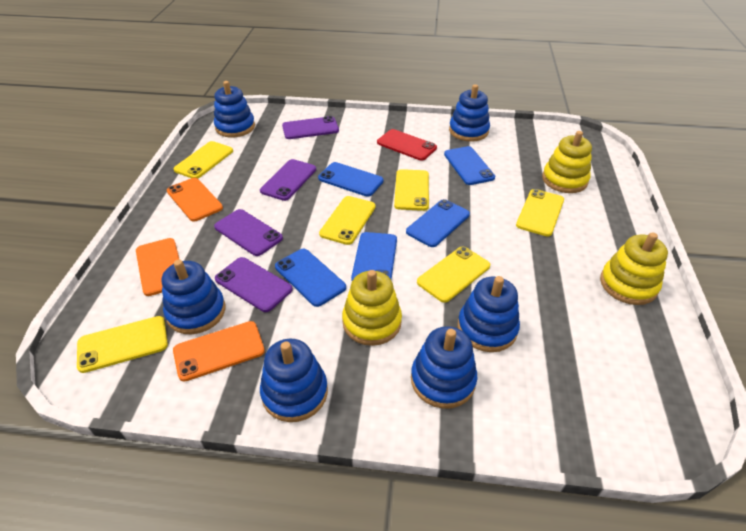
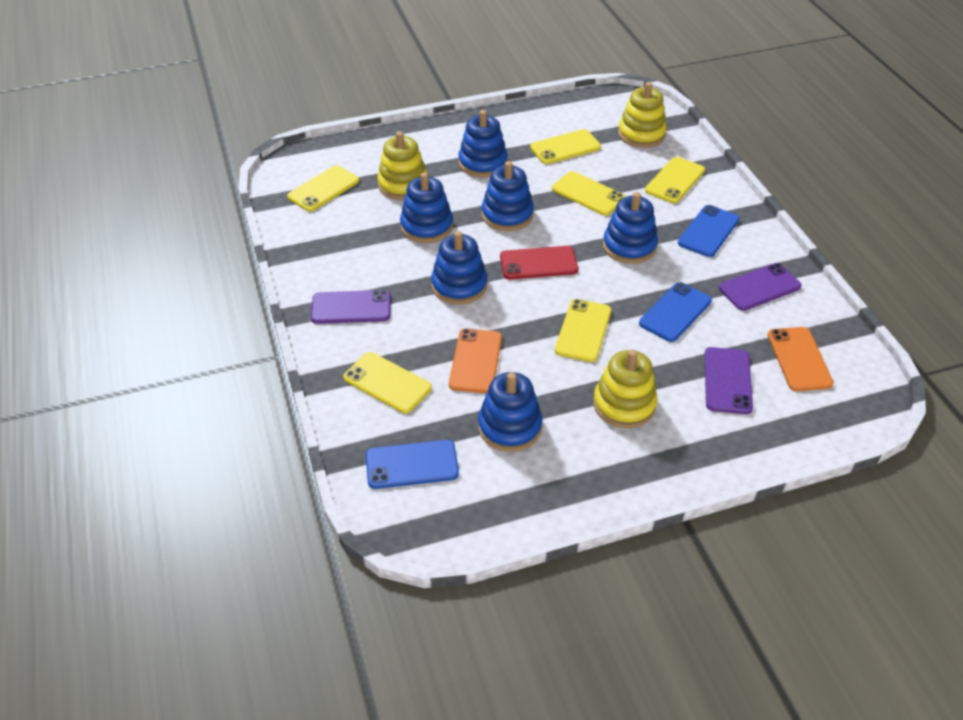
blue phone: 5 -> 3
orange phone: 3 -> 2
purple phone: 4 -> 3

